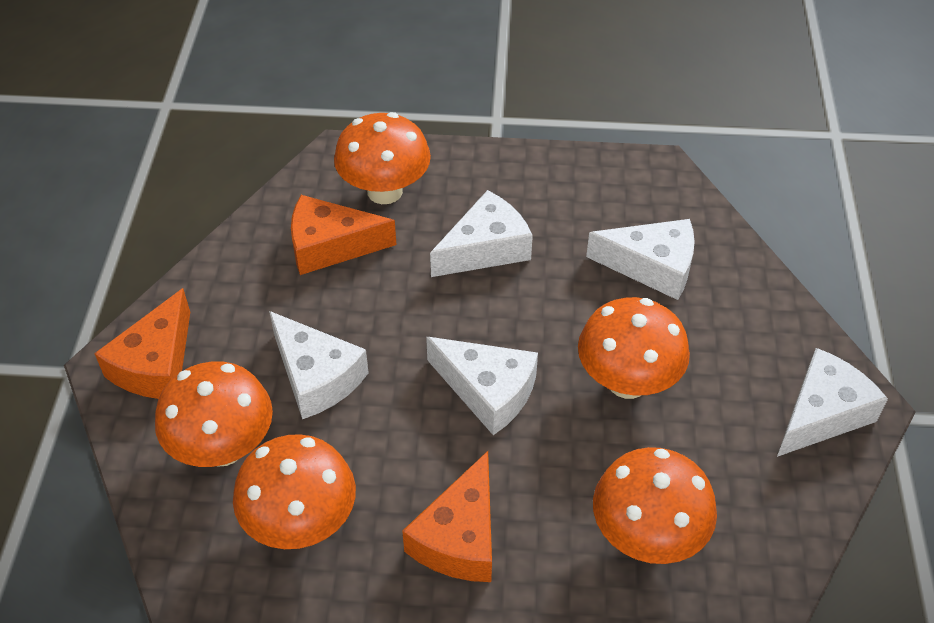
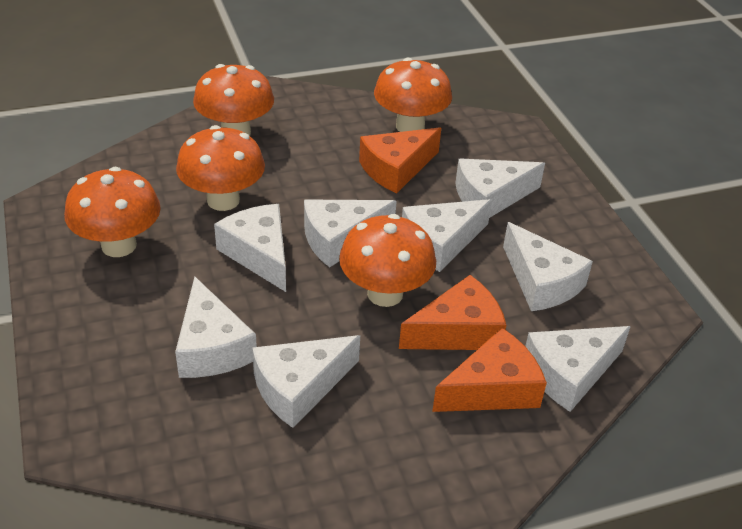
white cheese: 5 -> 8

